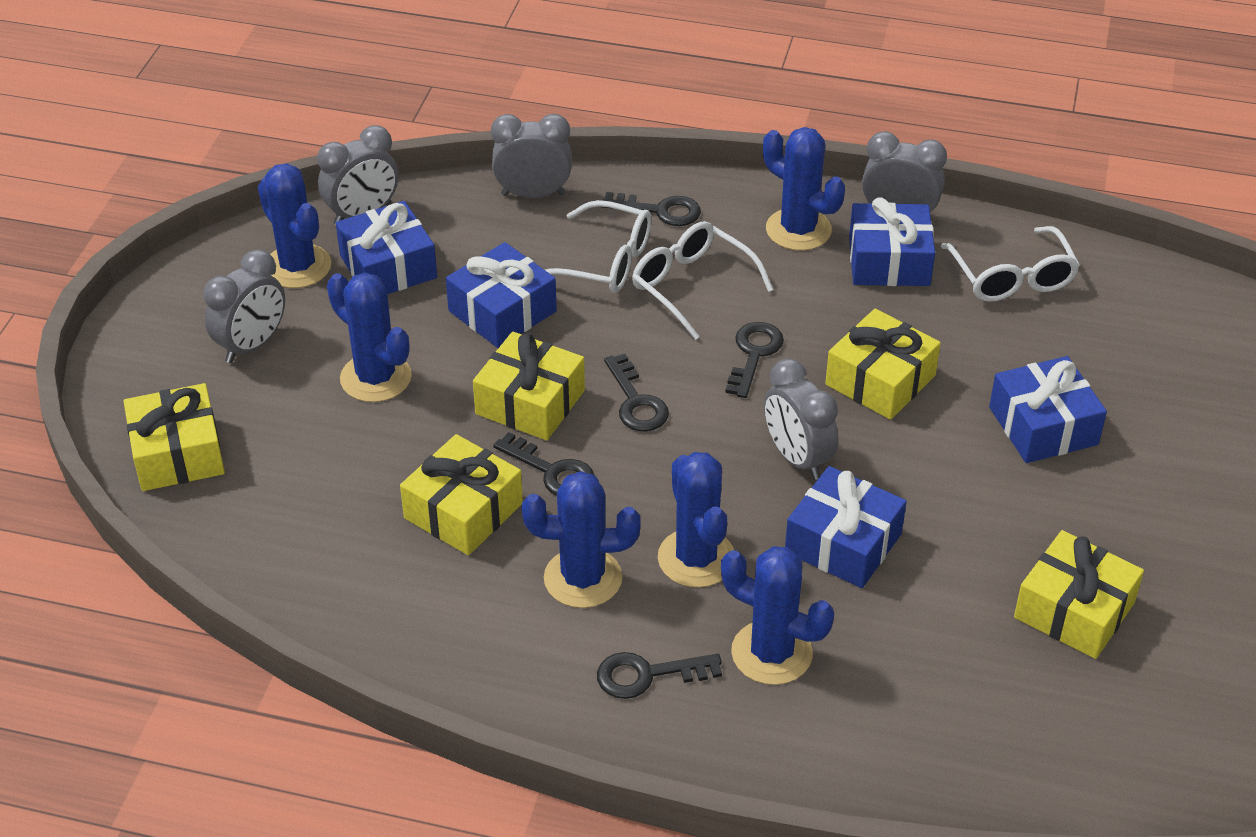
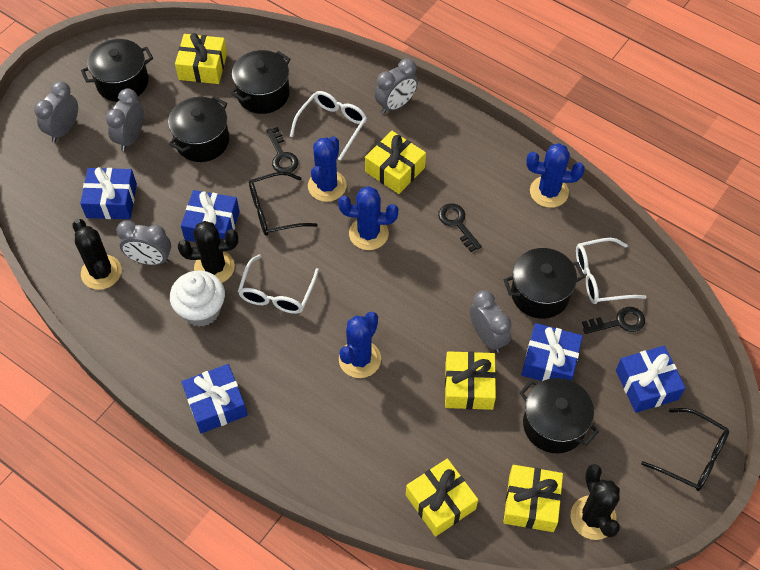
black cactus: 0 -> 3
black glasses: 0 -> 2
black key: 5 -> 3
black pot: 0 -> 5
blue cactus: 6 -> 4
white cupcake: 0 -> 1

